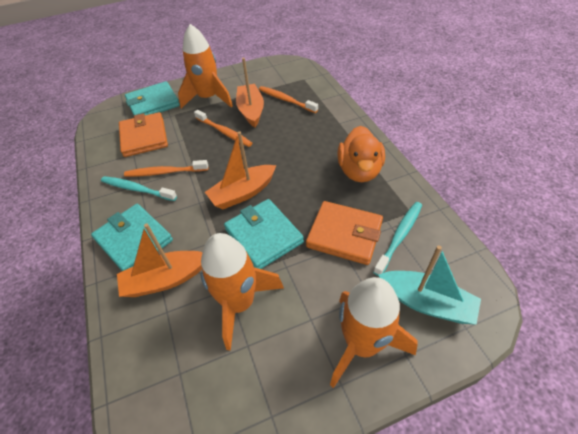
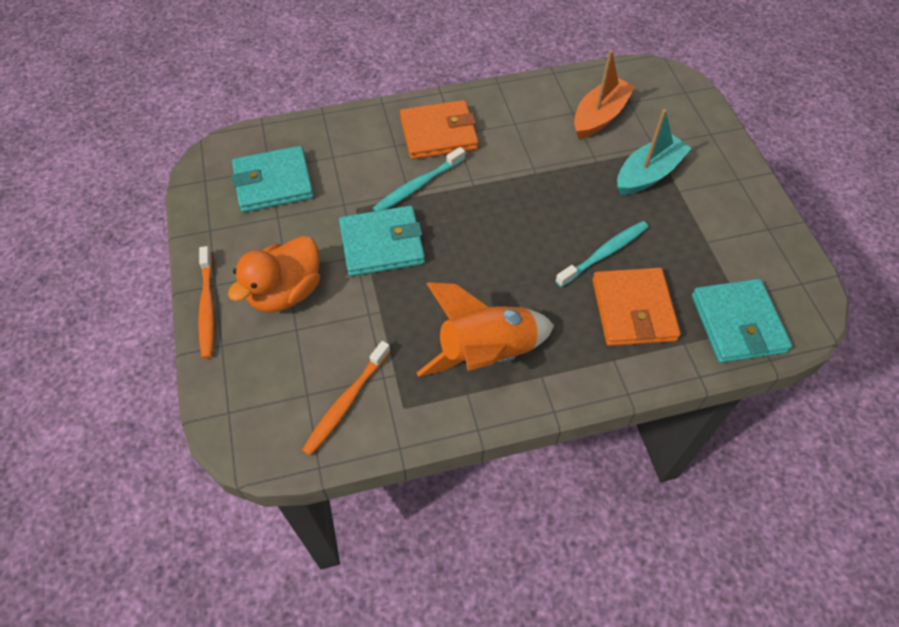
orange boat: 3 -> 1
orange rocket: 3 -> 1
orange toothbrush: 3 -> 2

